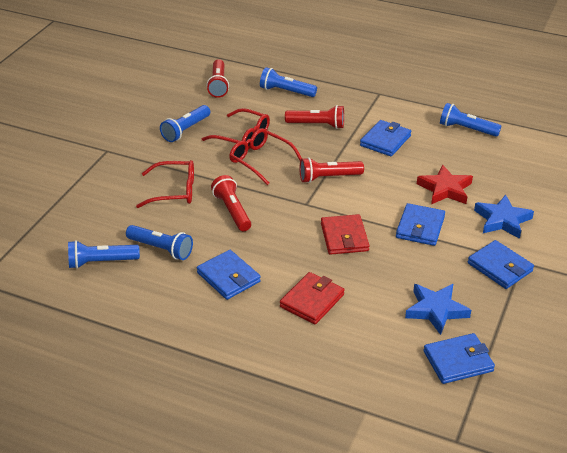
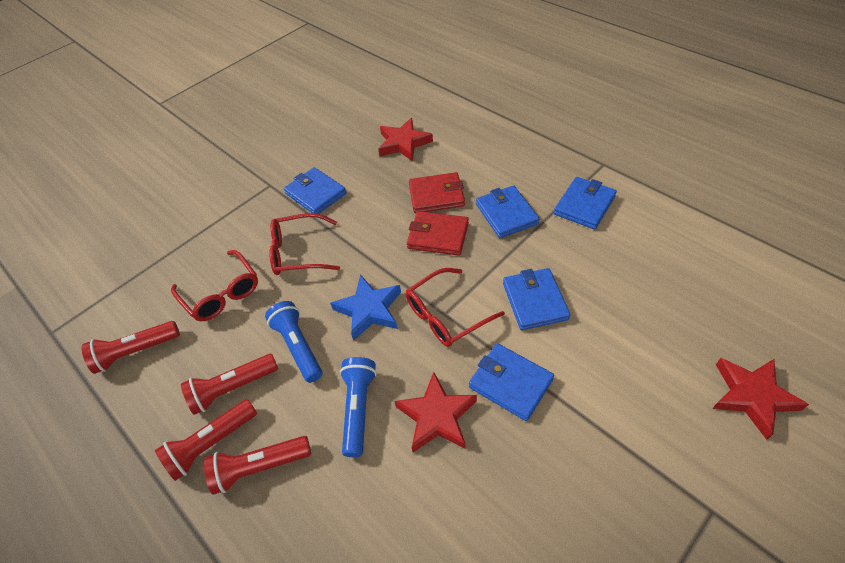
blue flashlight: 5 -> 2
blue star: 2 -> 1
red star: 1 -> 3

